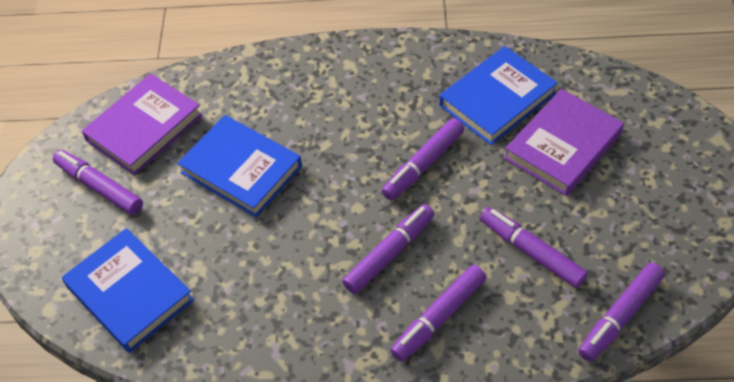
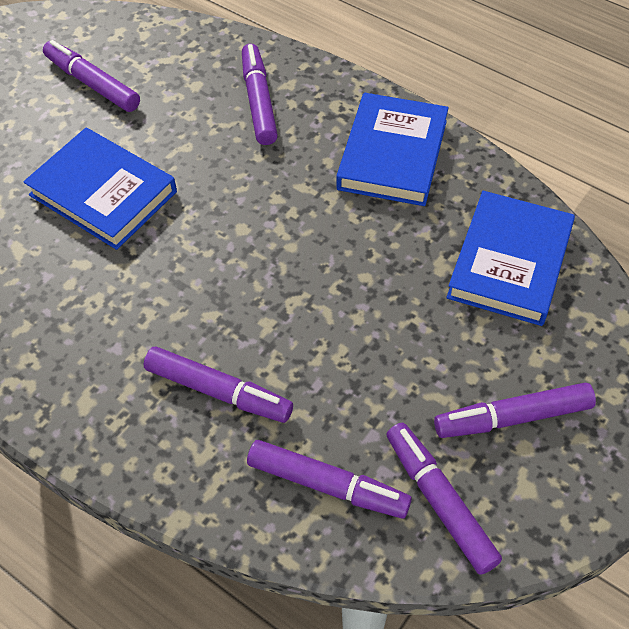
purple book: 2 -> 0

